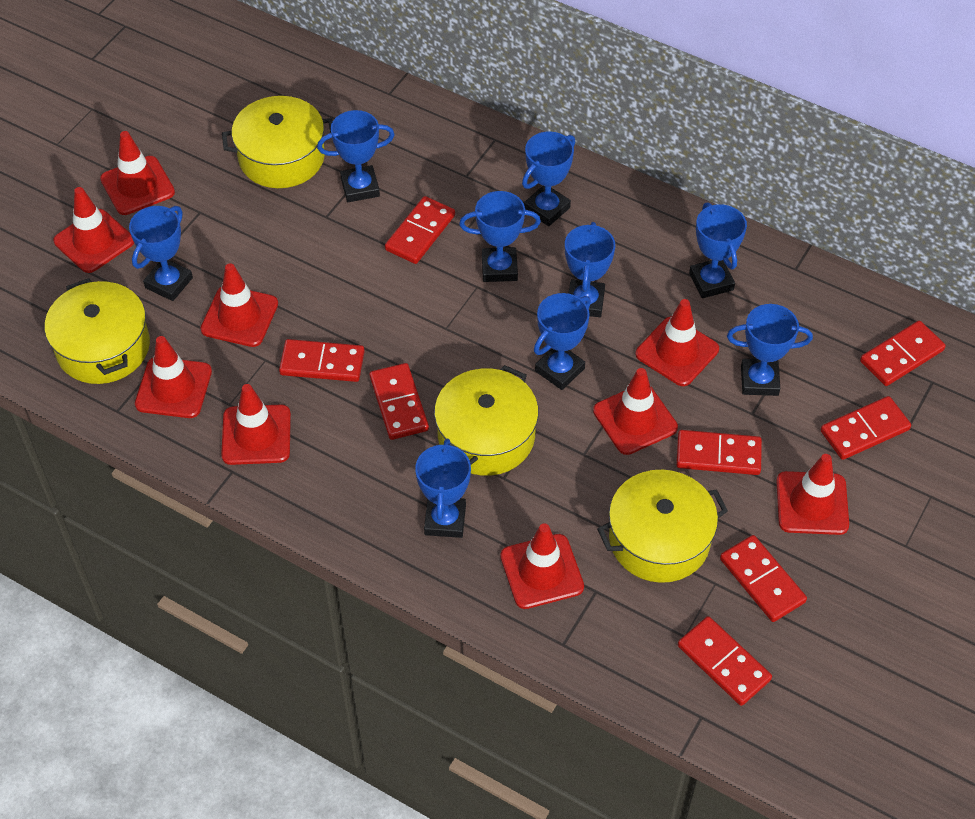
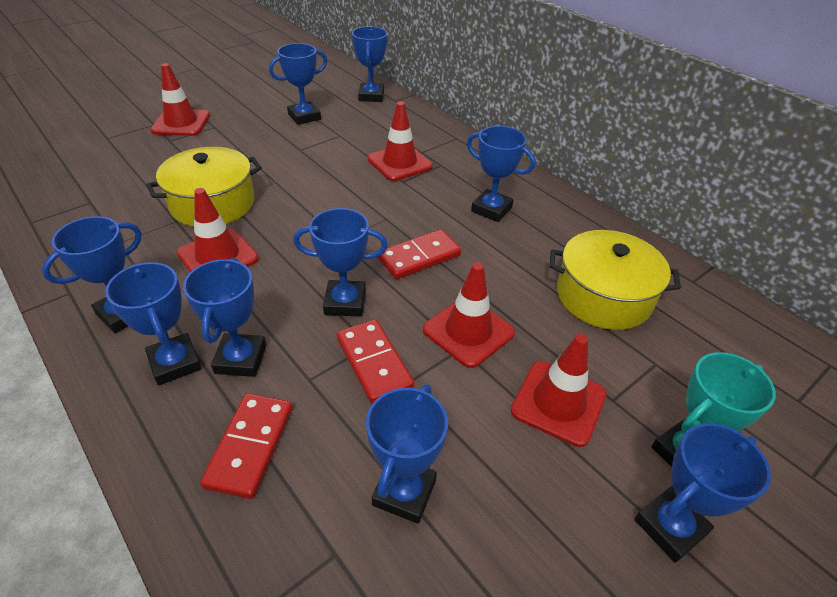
red domino: 8 -> 3
red traffic cone: 9 -> 5
turquoise trophy: 0 -> 1
yellow pot: 4 -> 2

